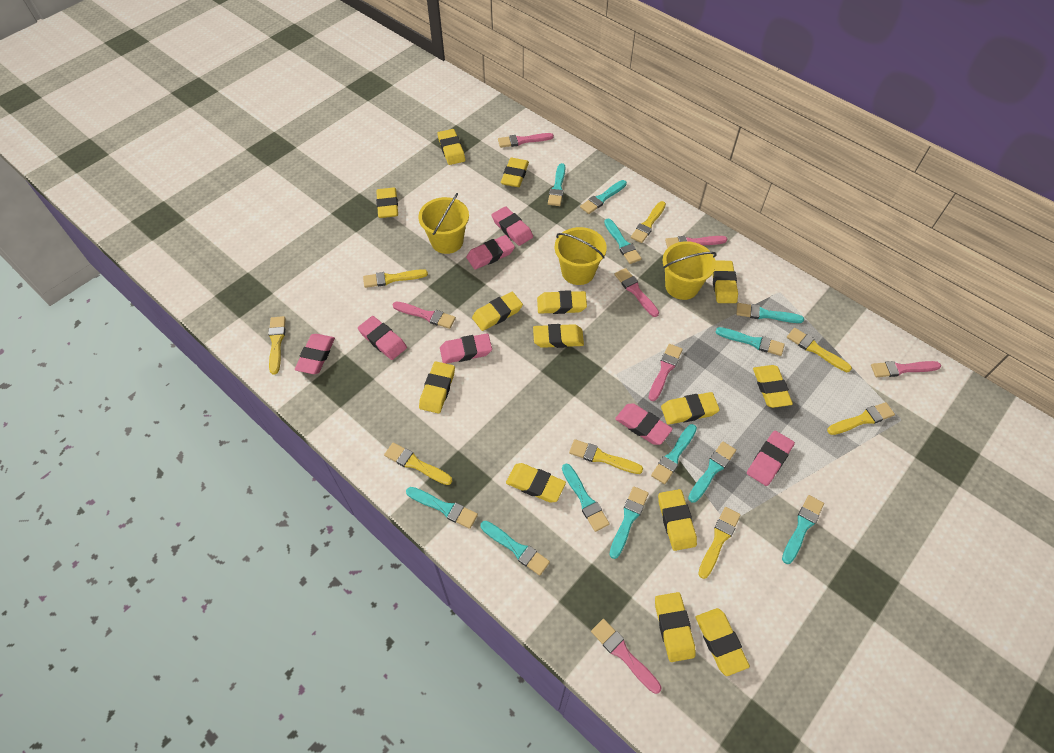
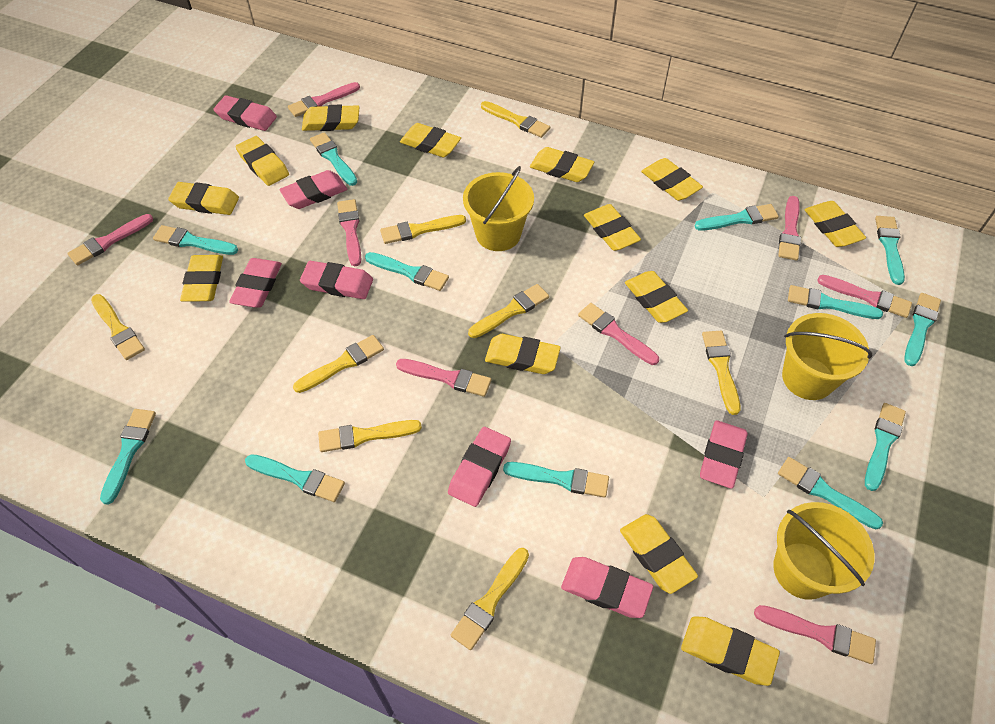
pink brush: 7 -> 8
yellow eraser: 14 -> 13

